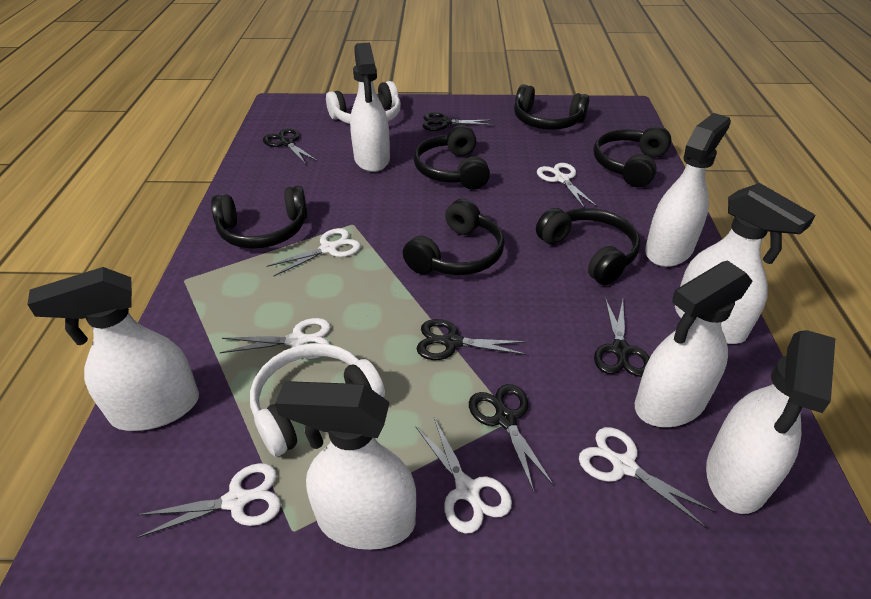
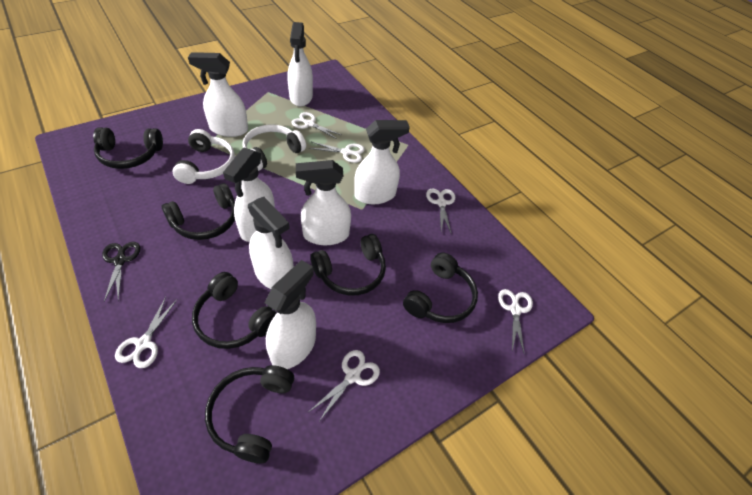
black scissors: 5 -> 1

